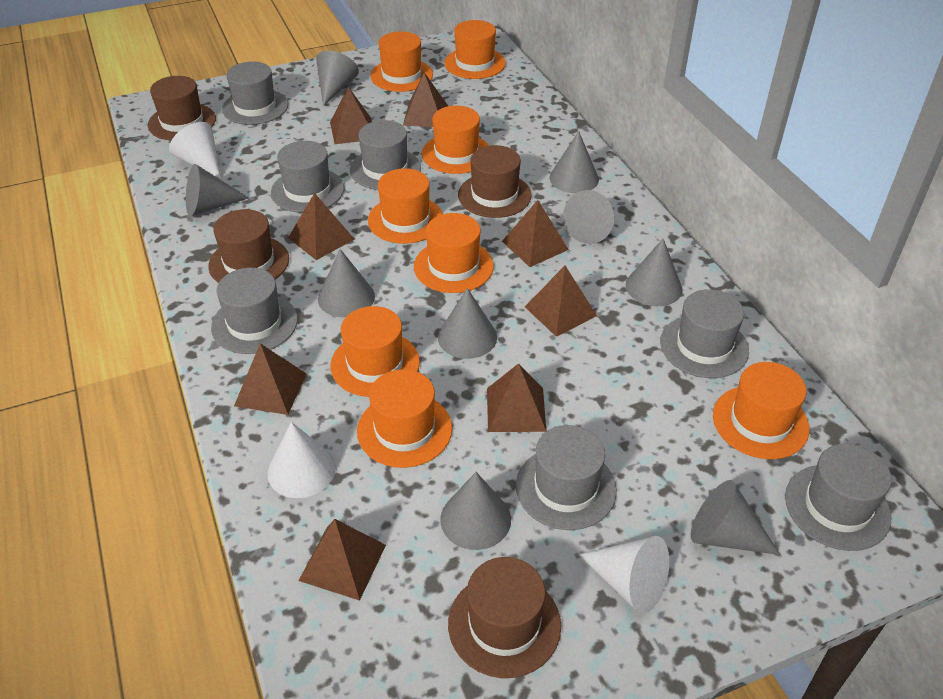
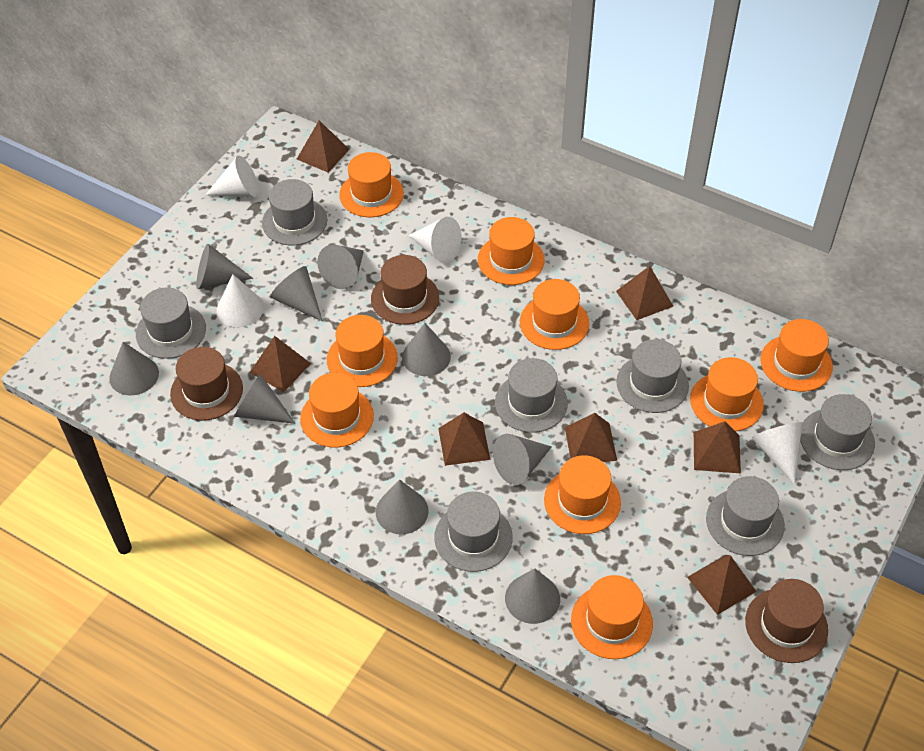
brown hat: 4 -> 3
brown pyramid: 8 -> 7
orange hat: 8 -> 9
white cone: 3 -> 4

